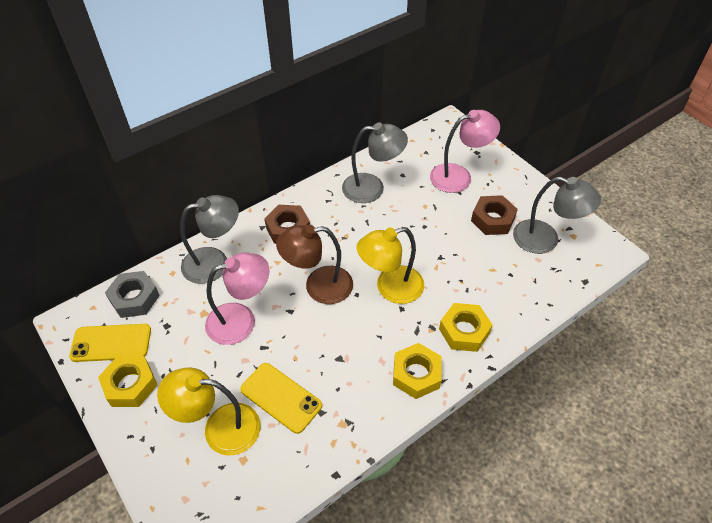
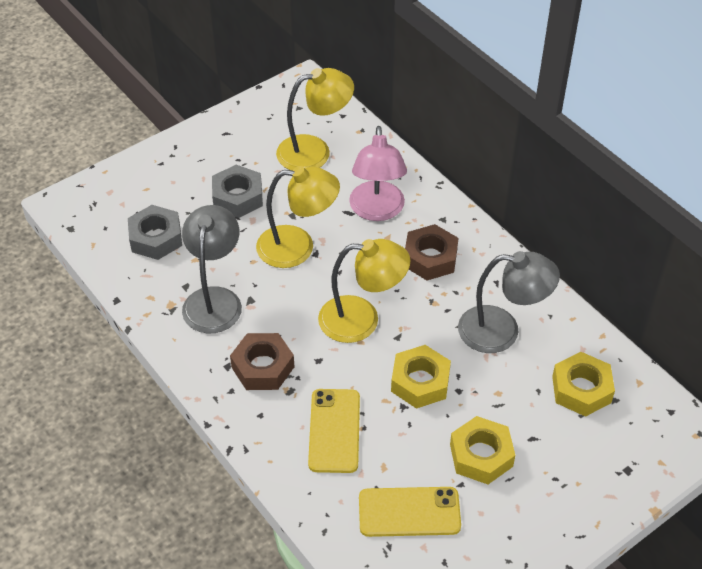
brown lamp: 1 -> 0
grey lamp: 3 -> 2
grey nut: 1 -> 2
pink lamp: 2 -> 1
yellow lamp: 2 -> 3

